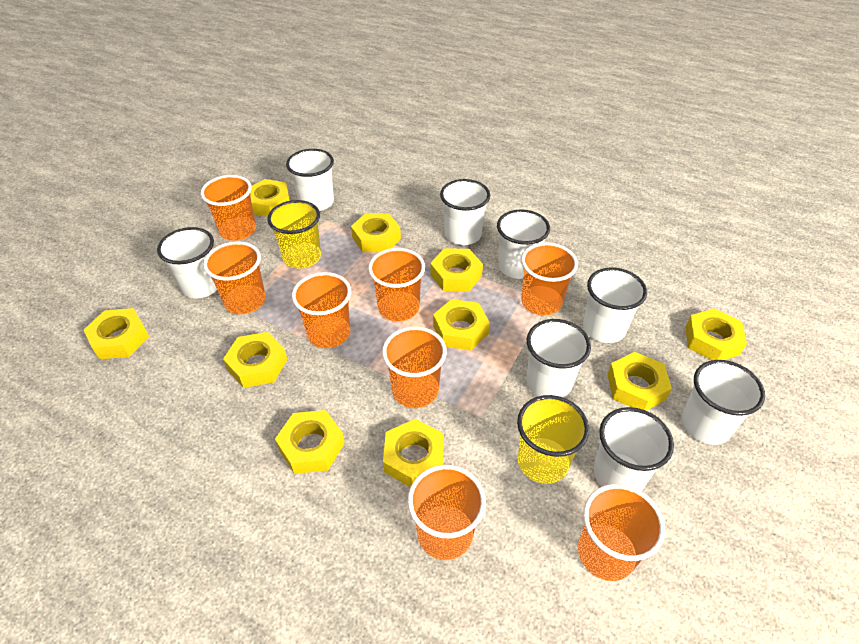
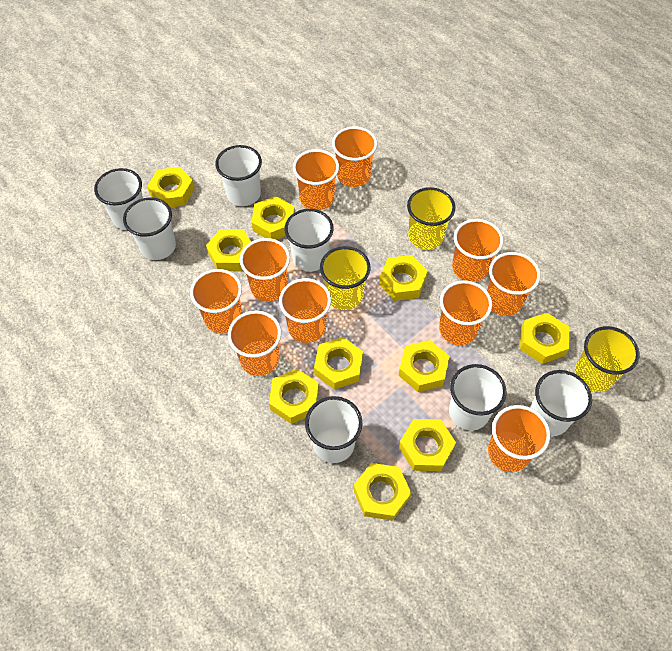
orange cup: 8 -> 10
white cup: 8 -> 7
yellow cup: 2 -> 3

